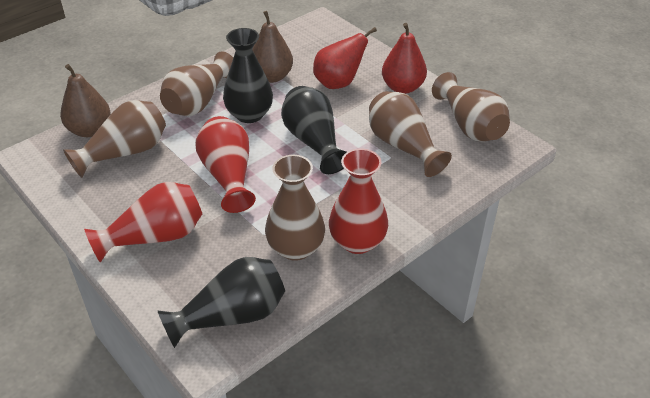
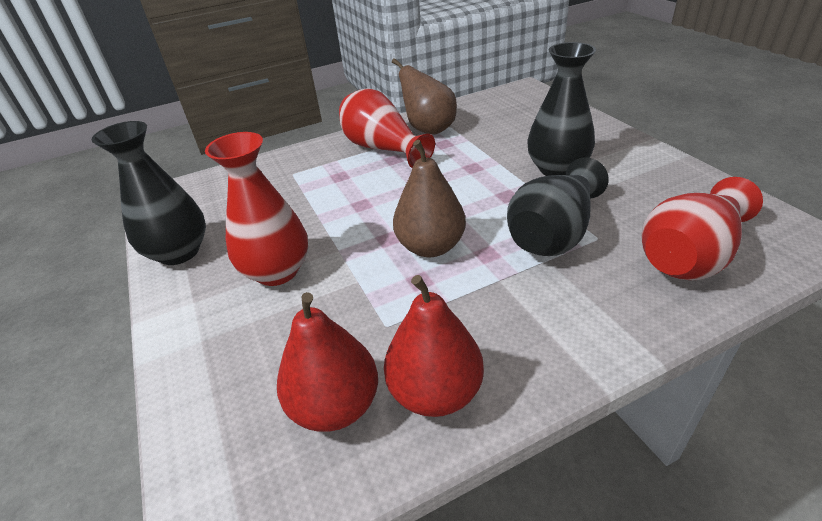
brown vase: 5 -> 0

